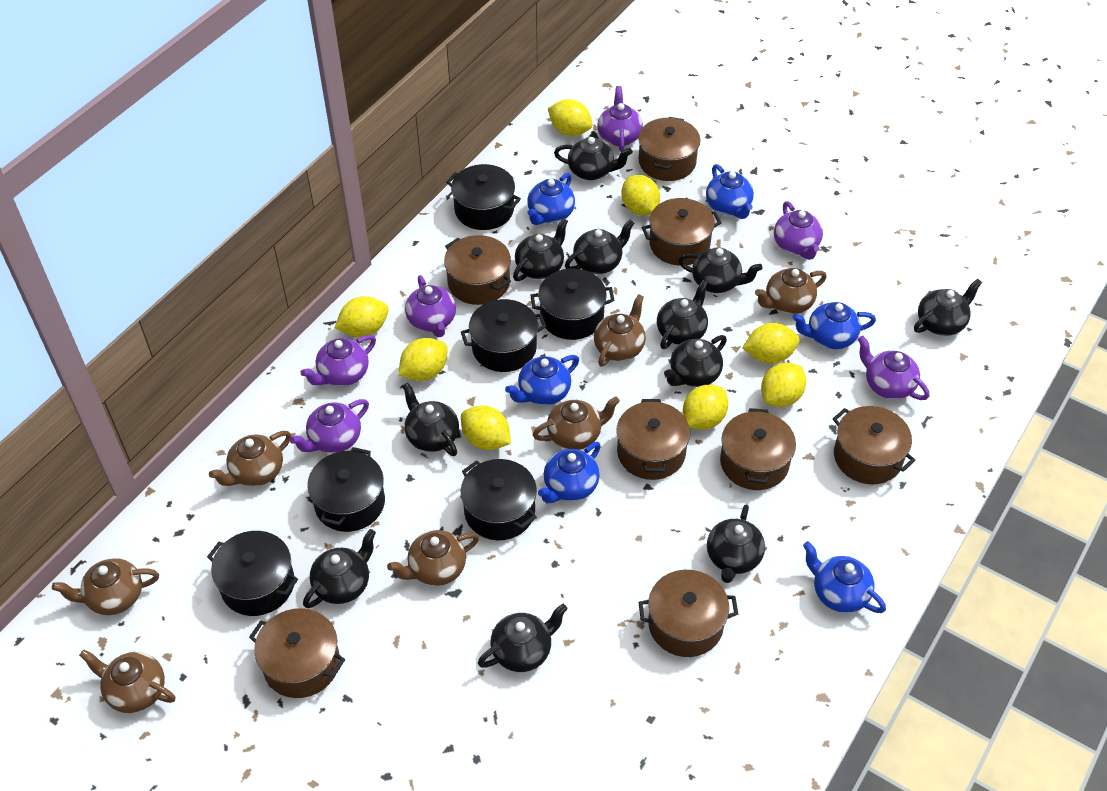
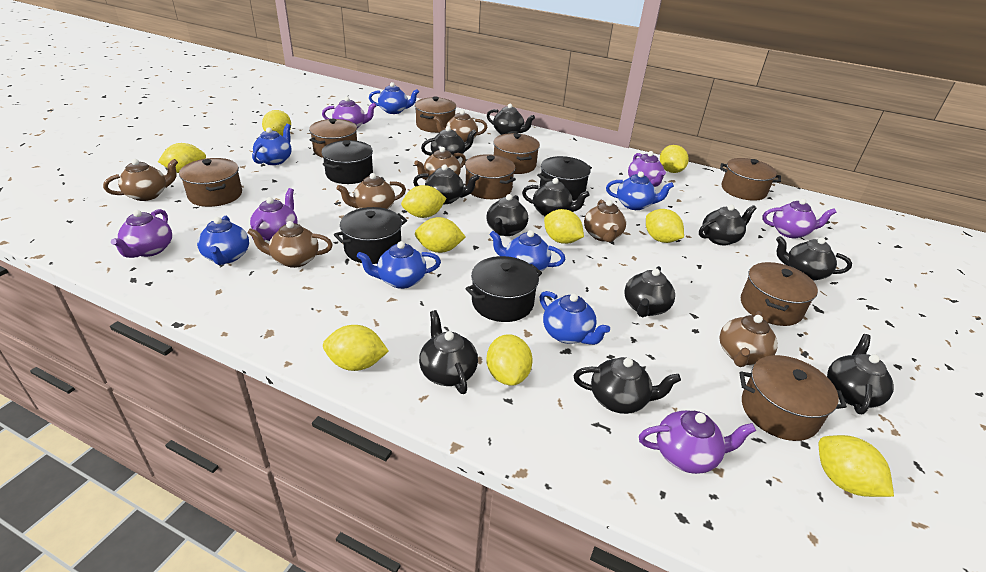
black pot: 6 -> 4
blue teapot: 6 -> 7
yellow lemon: 8 -> 10

